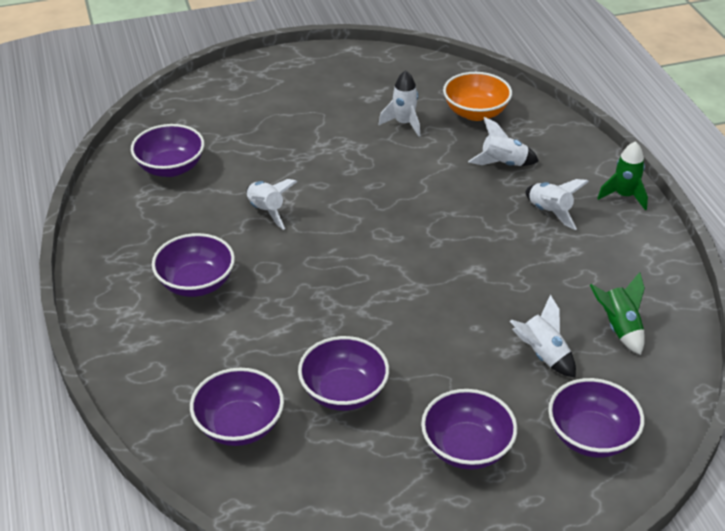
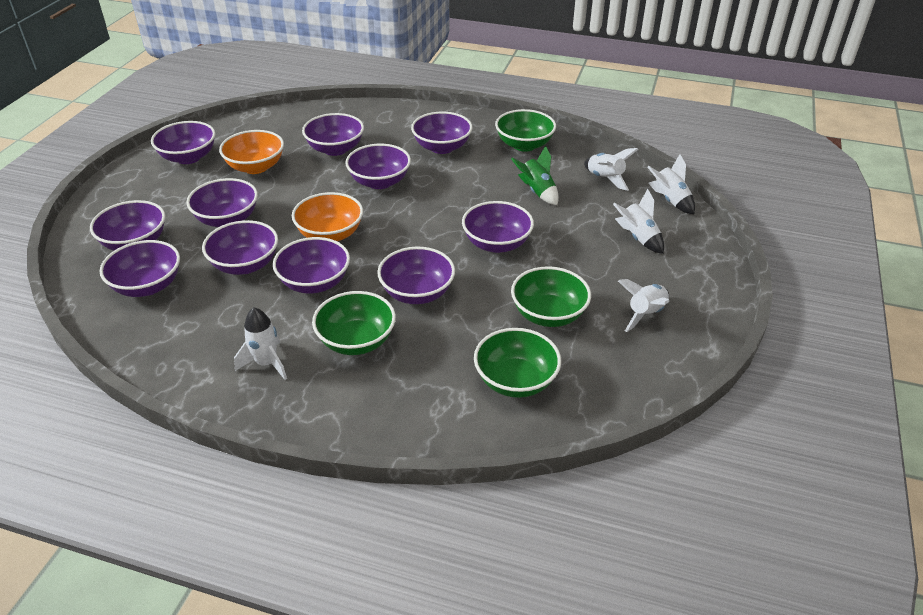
green bowl: 0 -> 4
green rocket: 2 -> 1
orange bowl: 1 -> 2
purple bowl: 6 -> 11

